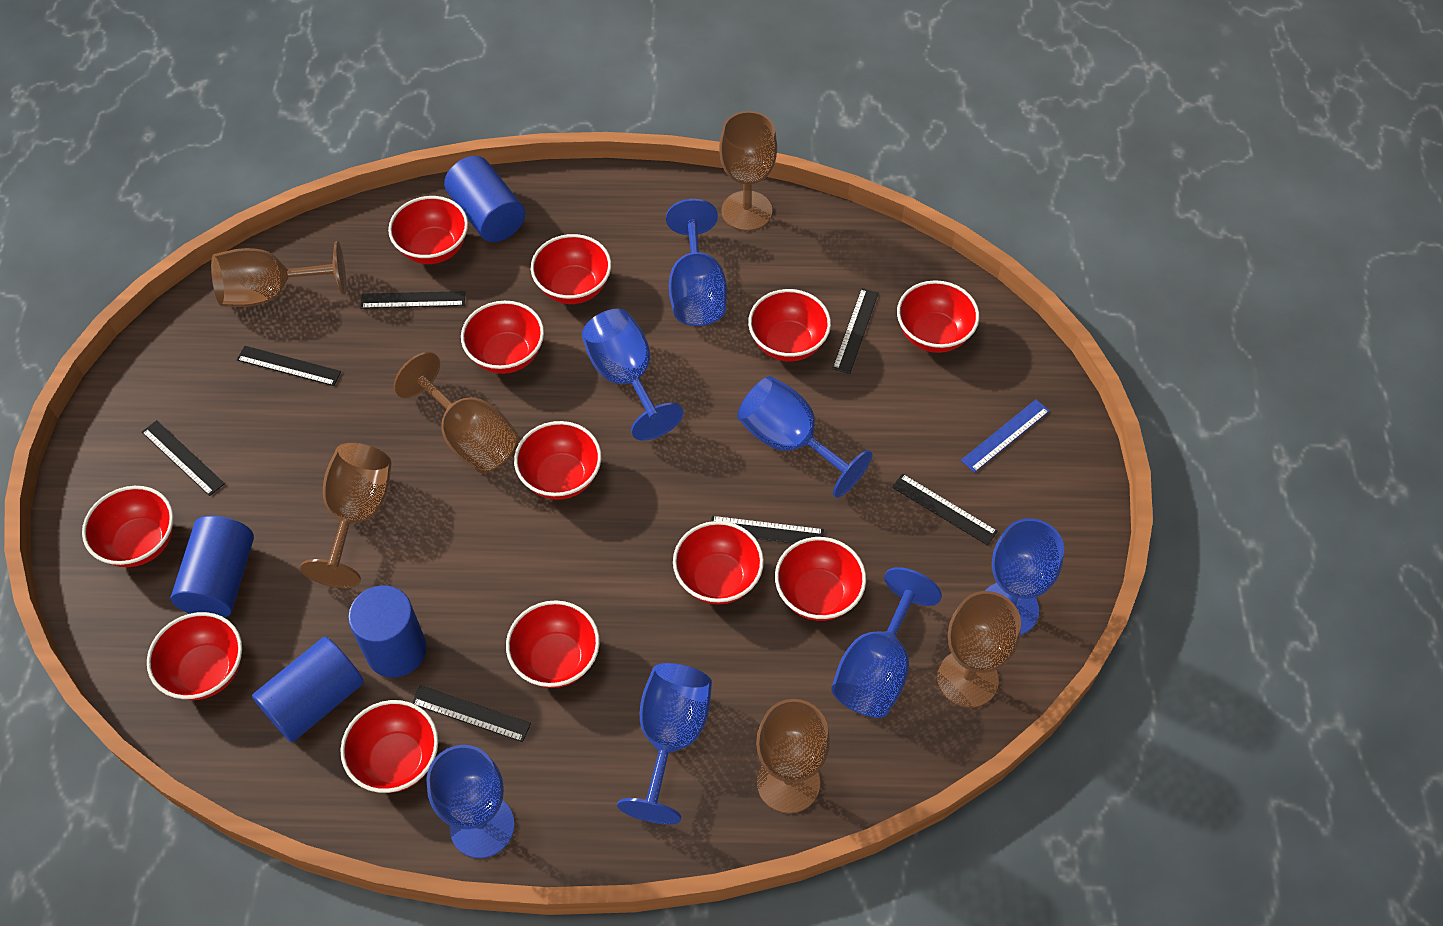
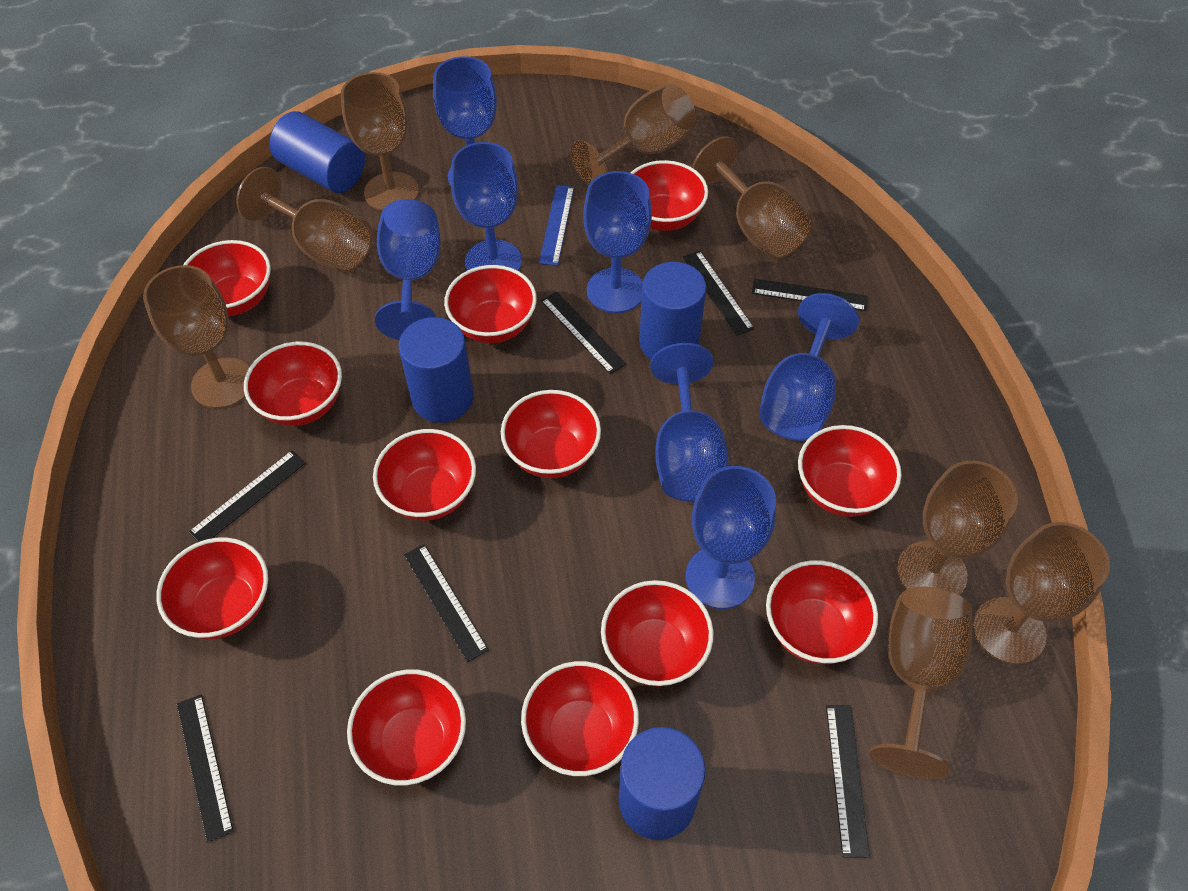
brown goblet: 6 -> 8

